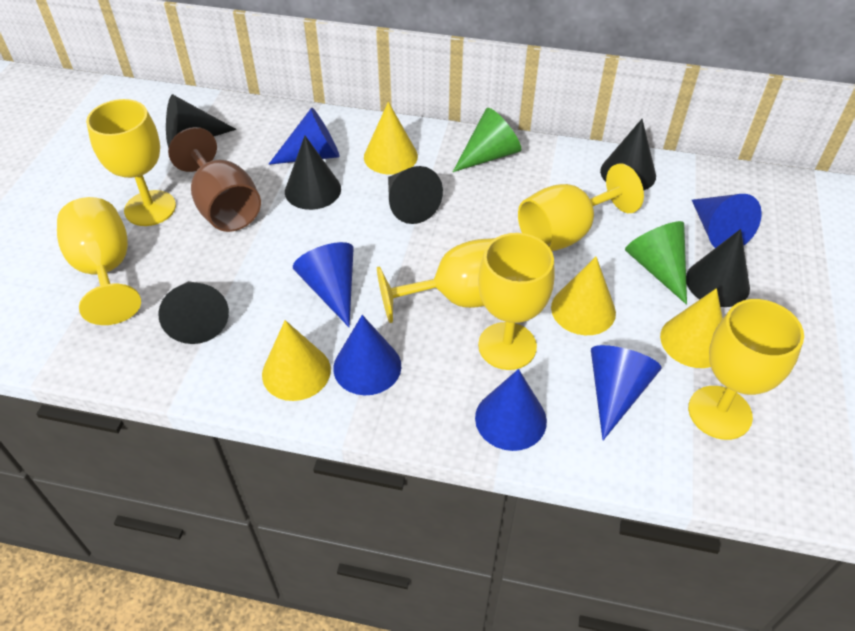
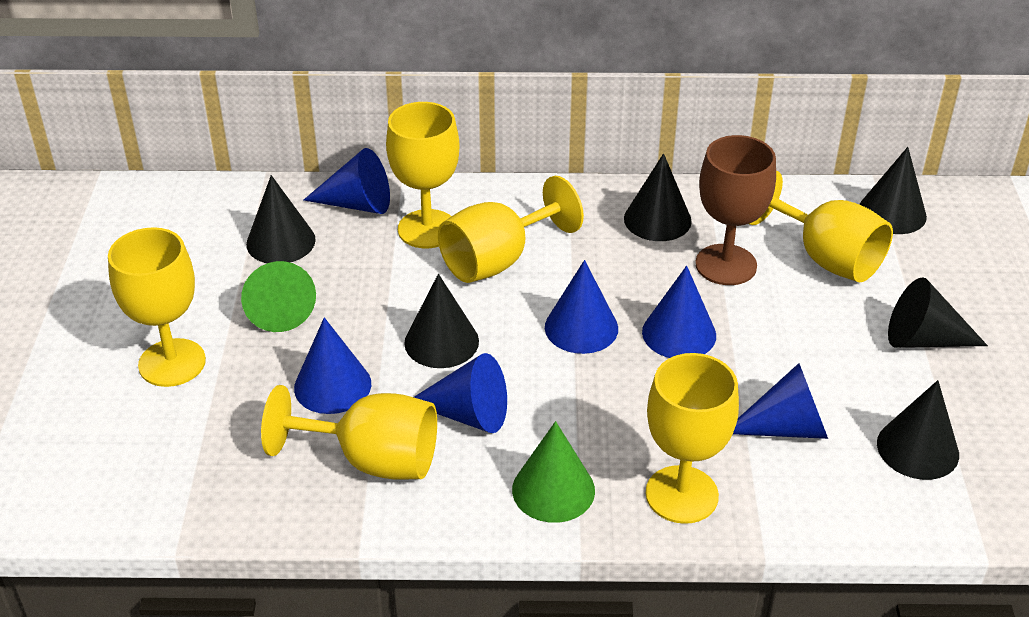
yellow cone: 4 -> 0

